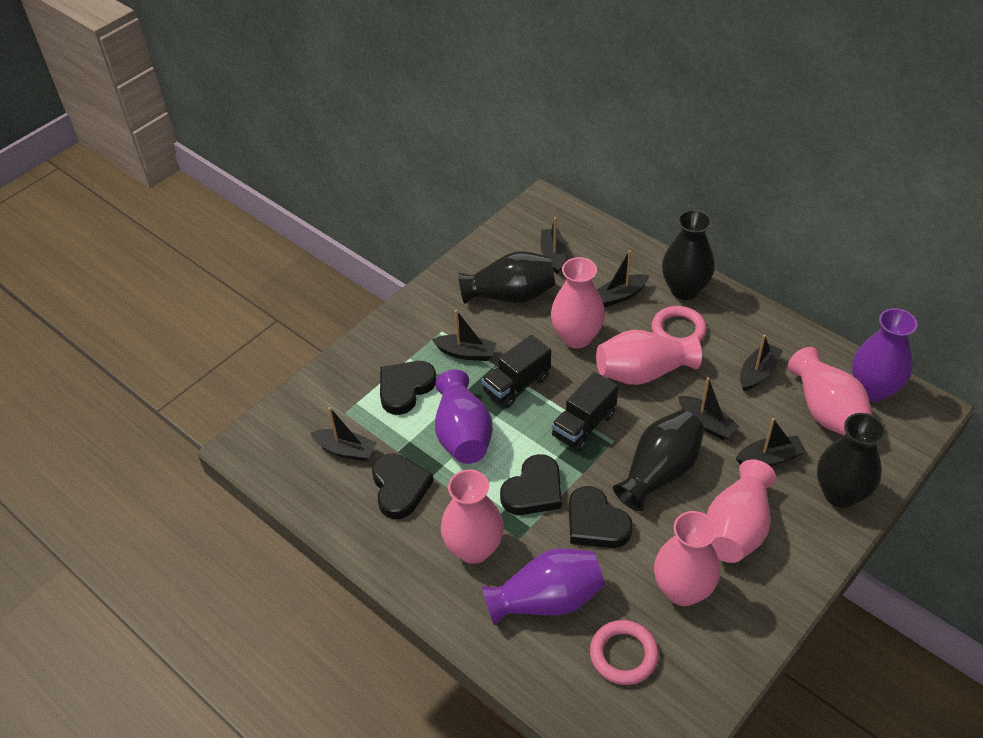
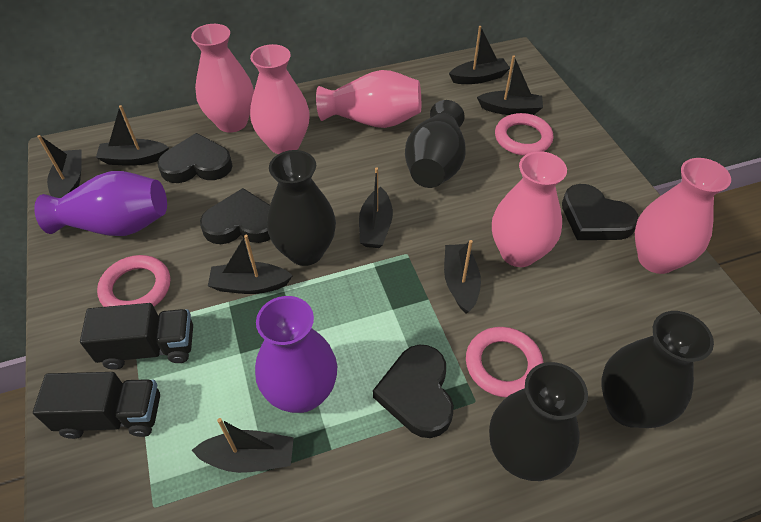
black boat: 7 -> 8
pink ring: 2 -> 3
pink vase: 6 -> 5
purple vase: 3 -> 2

